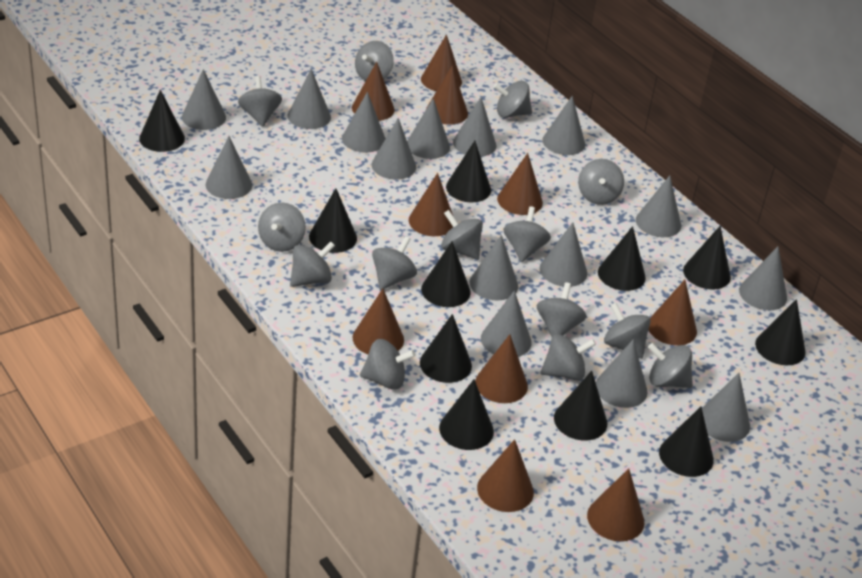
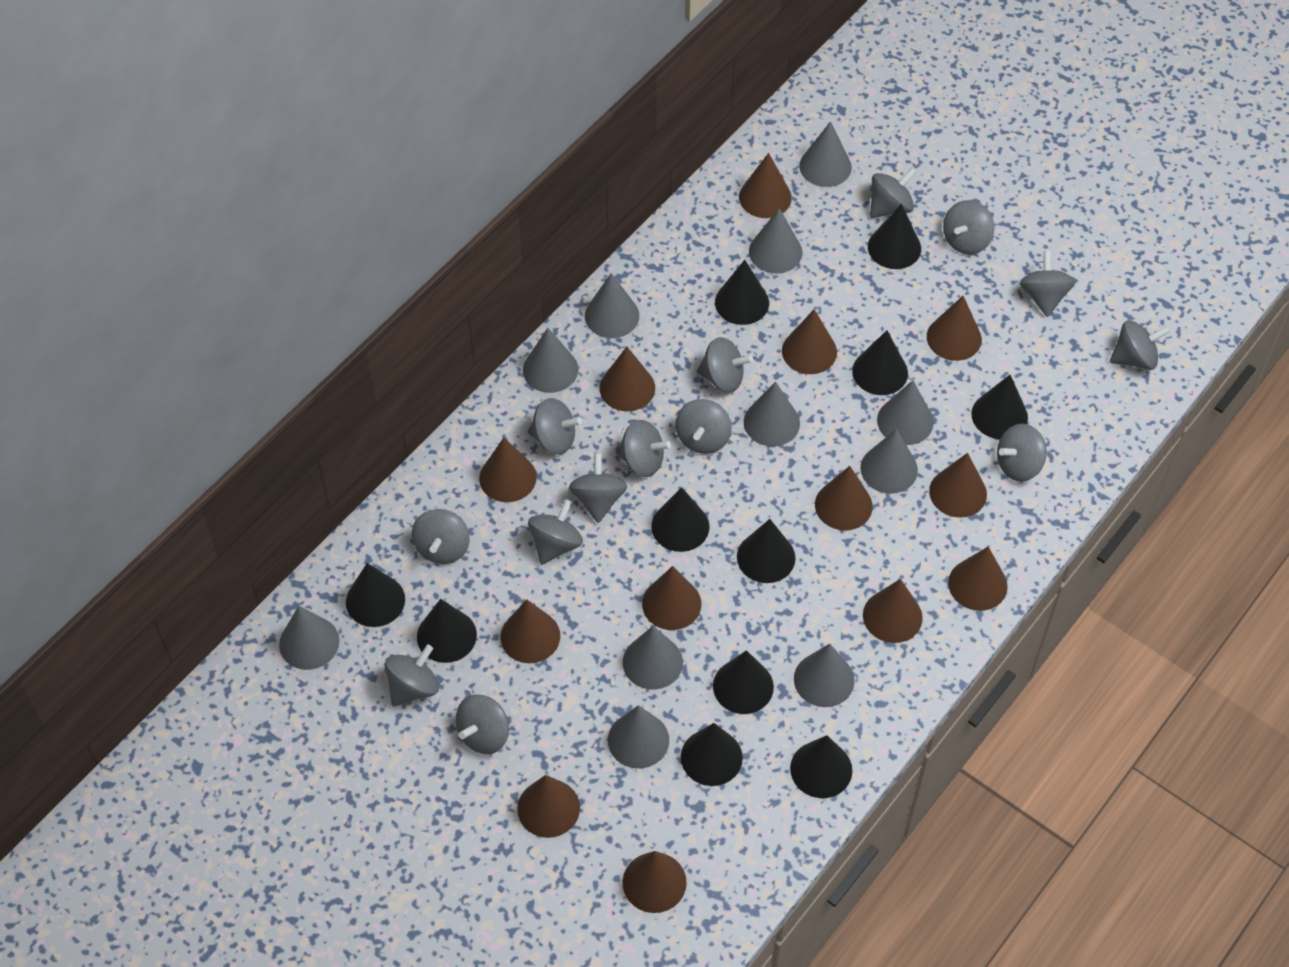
brown cone: 10 -> 13
grey cone: 15 -> 11

